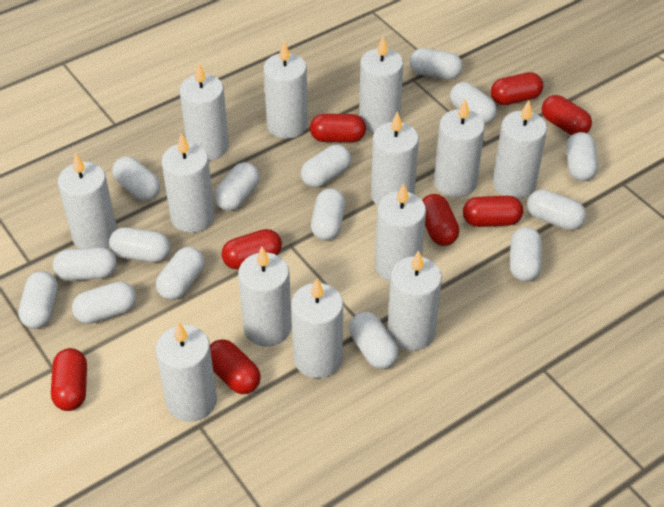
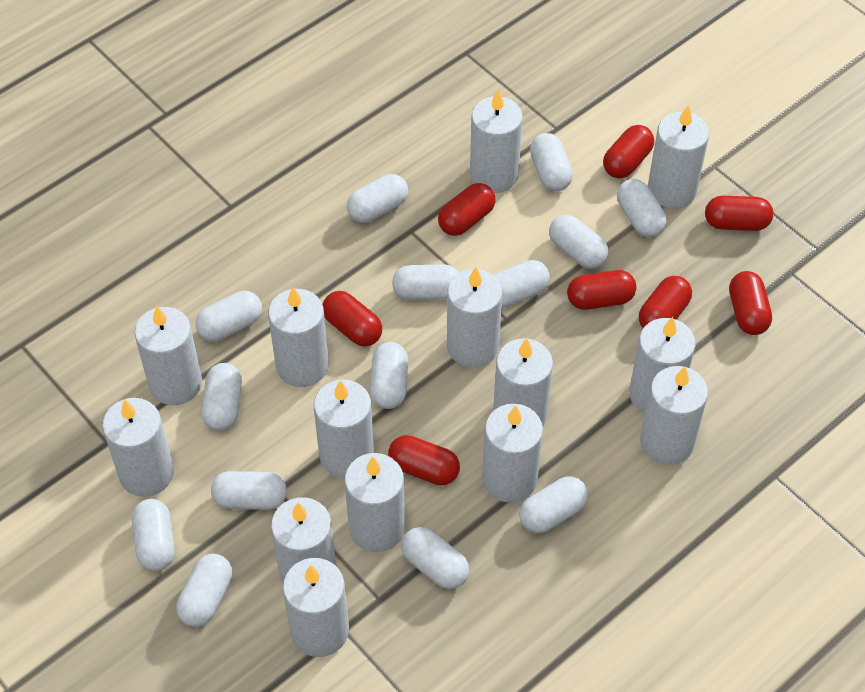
white candle: 13 -> 14
white capsule: 15 -> 14

